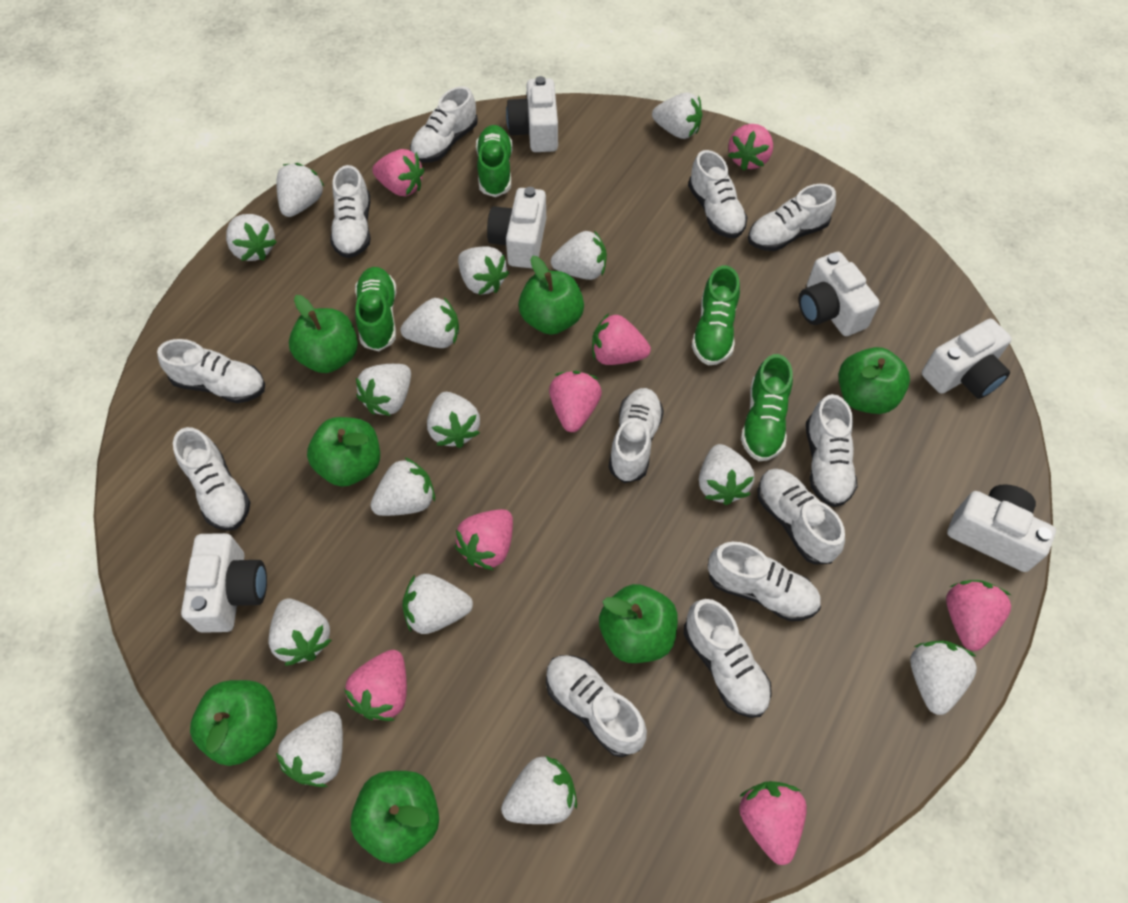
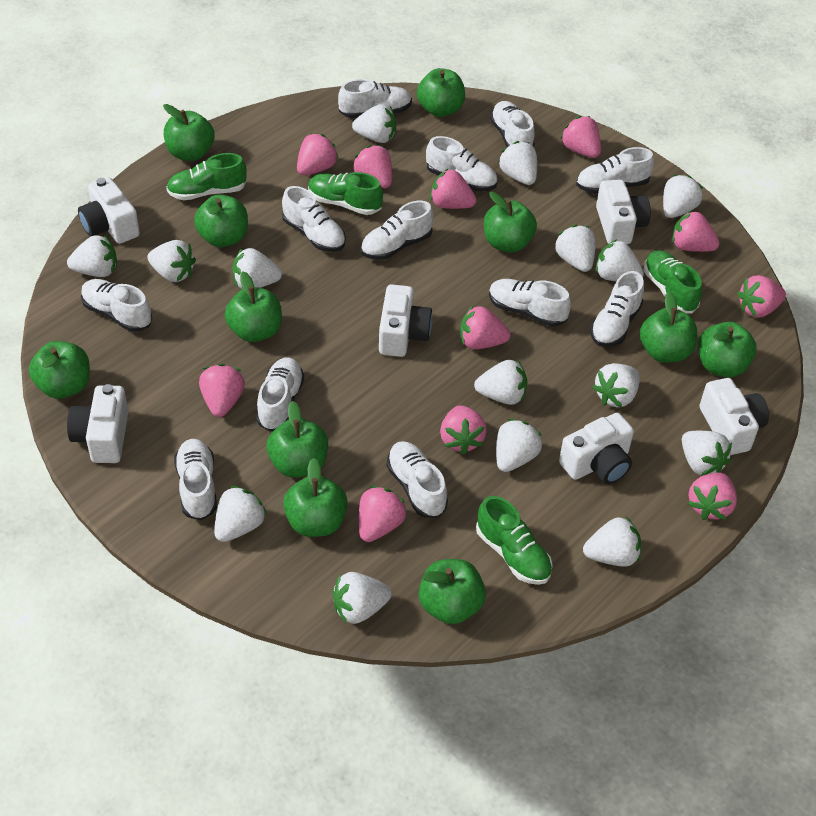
green apple: 7 -> 11
pink strawberry: 8 -> 11

